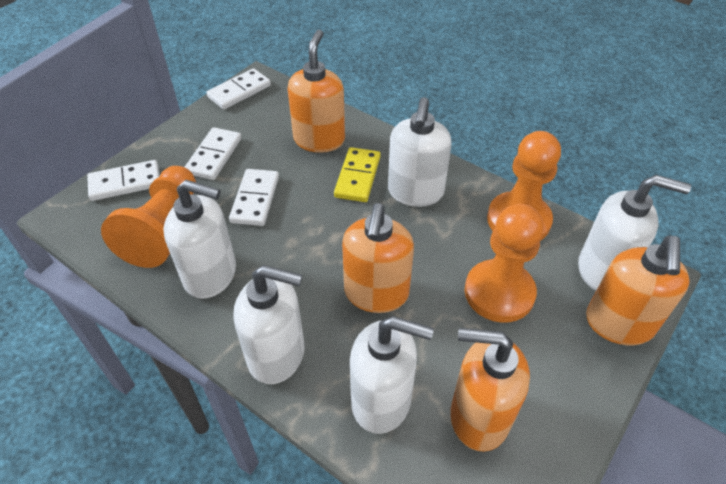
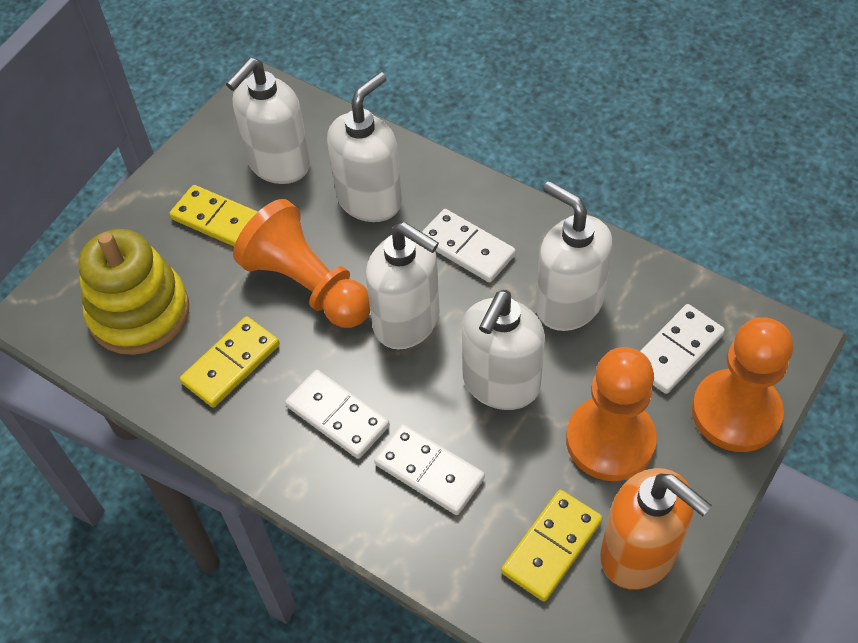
orange soap dispenser: 4 -> 1
yellow domino: 1 -> 3
yellow stacking toy: 0 -> 1

